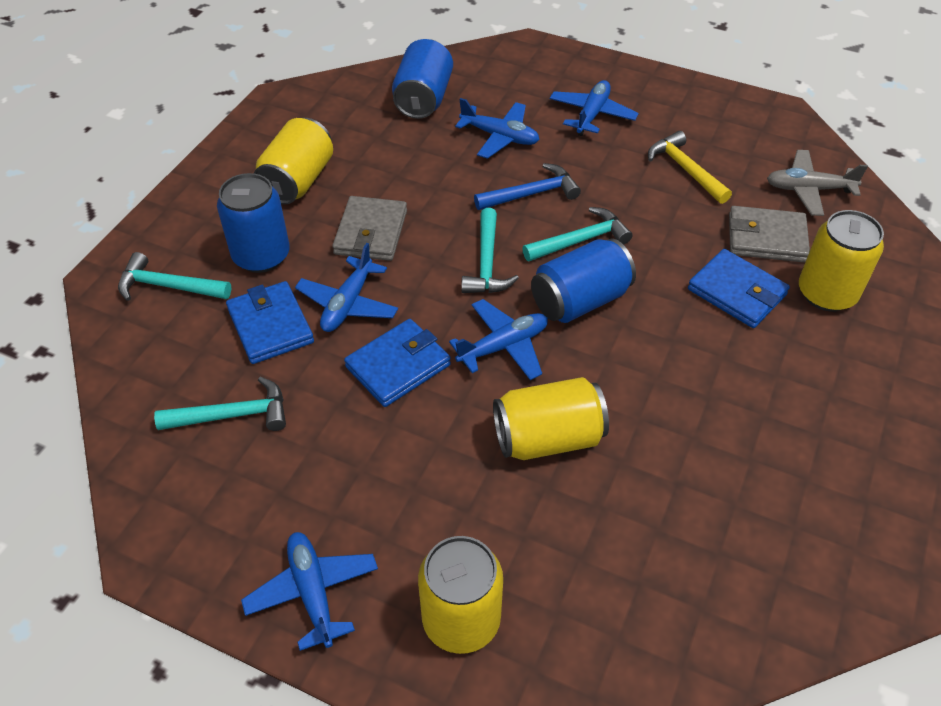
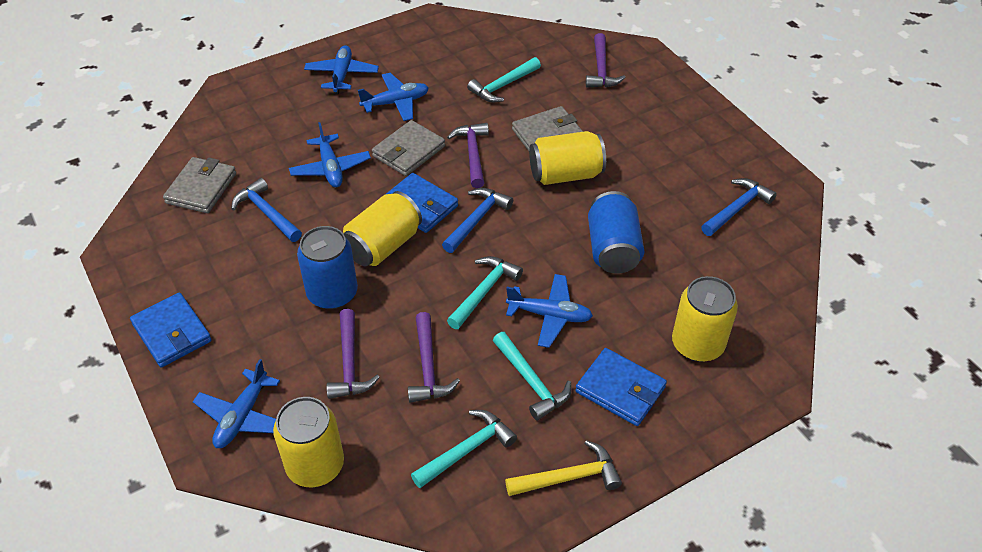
blue can: 3 -> 2
blue hammer: 1 -> 3
grey plane: 1 -> 0
grey wallet: 2 -> 3
purple hammer: 0 -> 4

